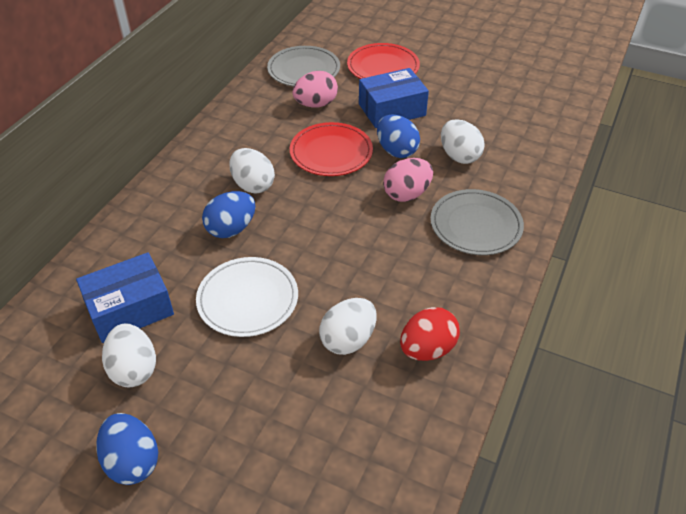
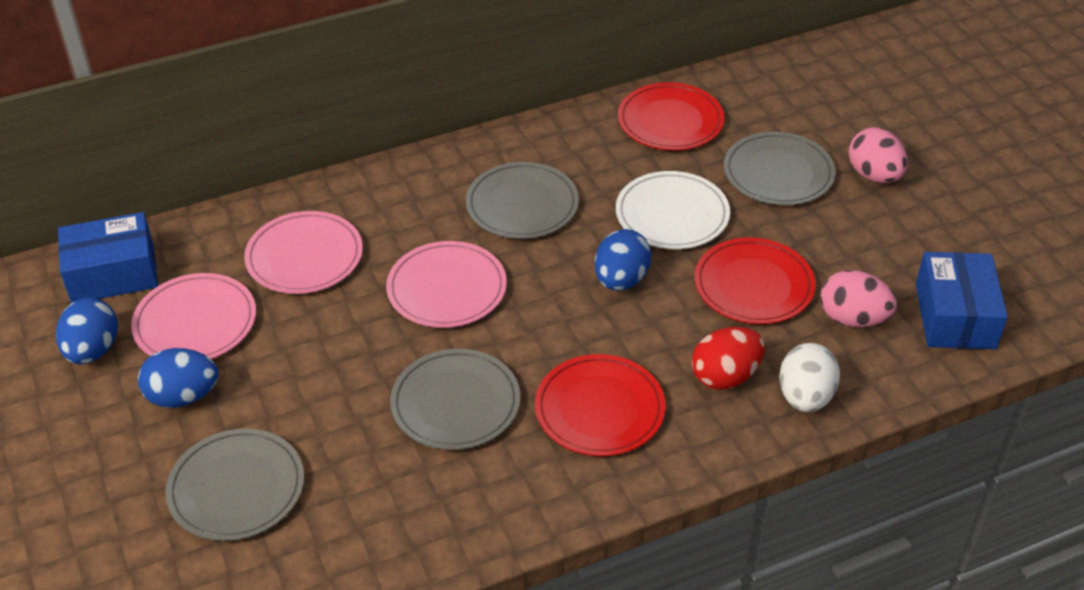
grey plate: 2 -> 4
pink plate: 0 -> 3
red plate: 2 -> 3
white egg: 4 -> 1

